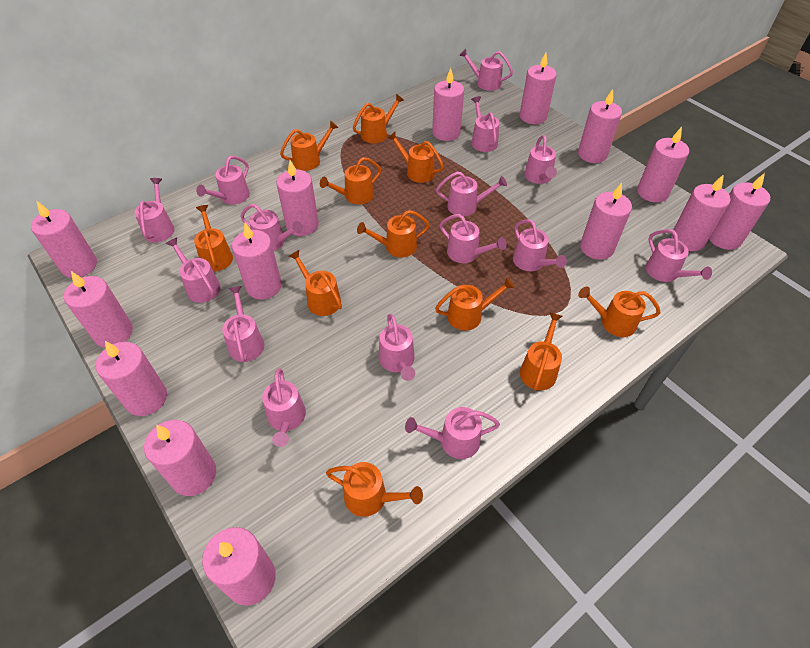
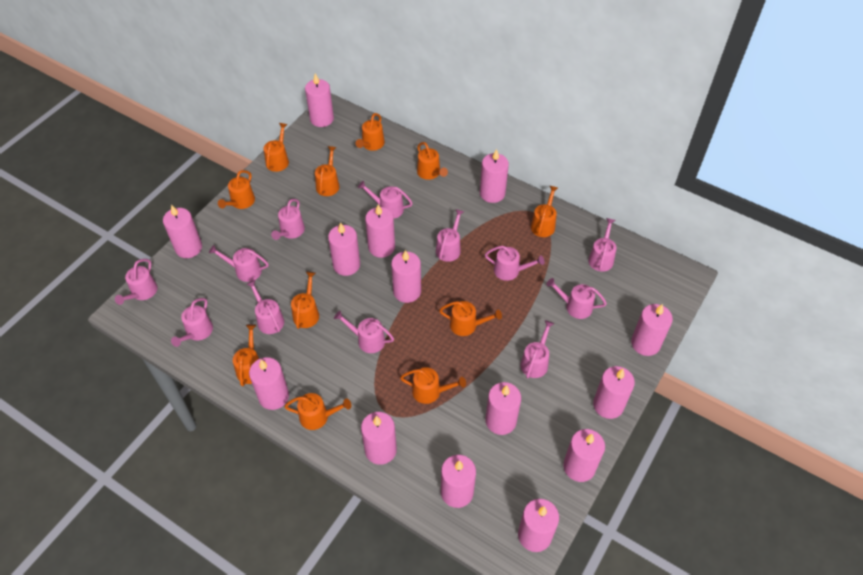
pink watering can: 15 -> 12

